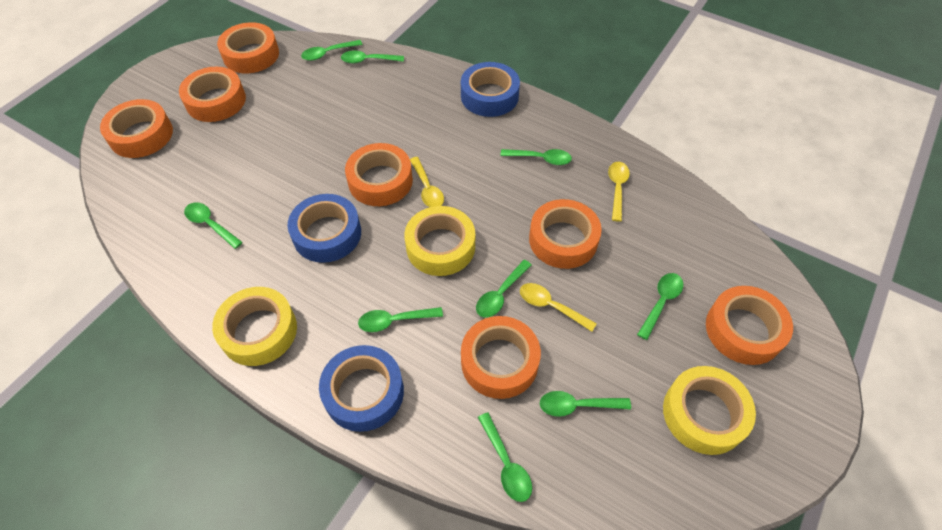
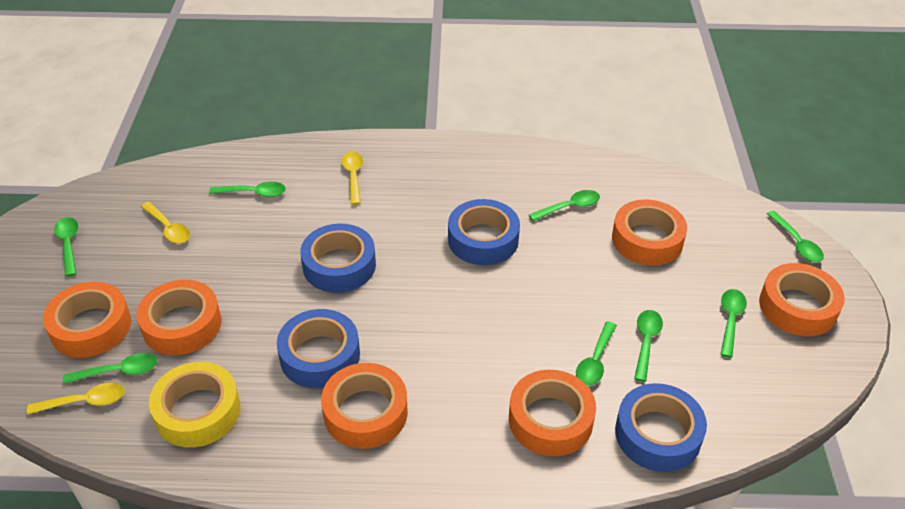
blue tape: 3 -> 4
green spoon: 9 -> 8
orange tape: 7 -> 6
yellow tape: 3 -> 1

